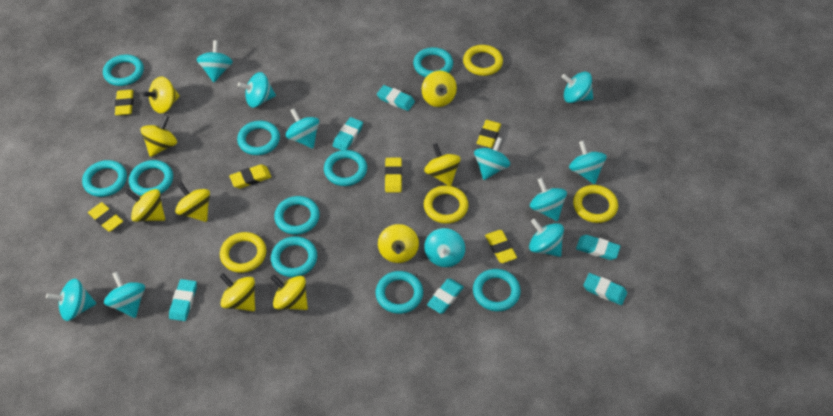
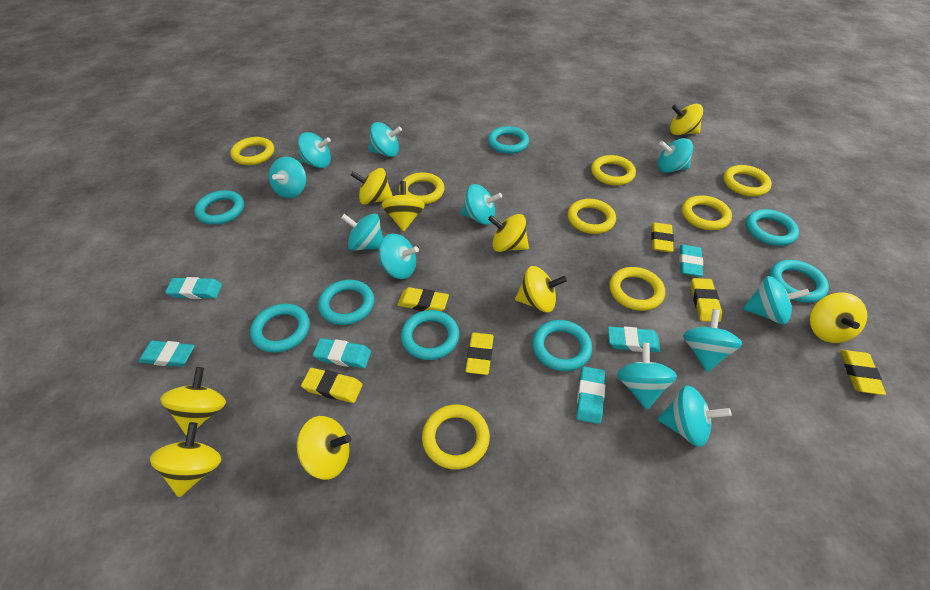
turquoise ring: 10 -> 8
yellow ring: 4 -> 8

